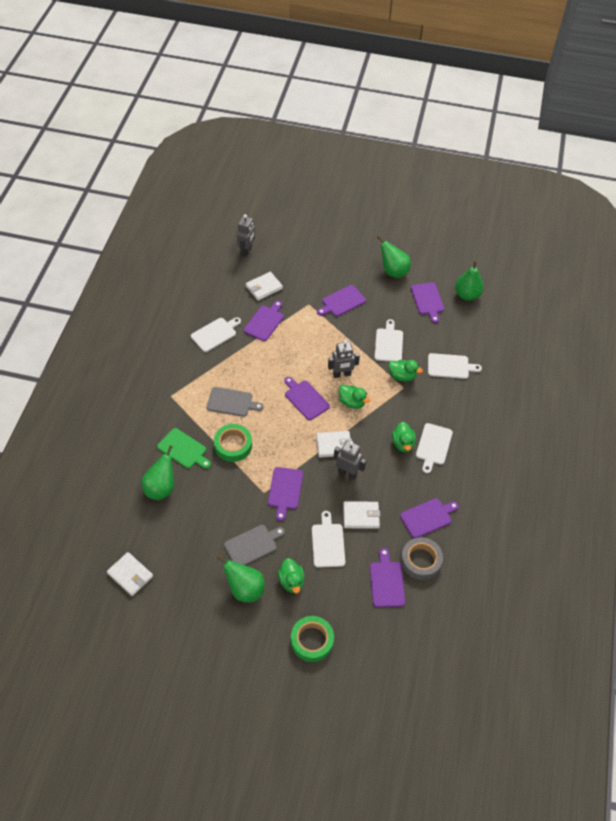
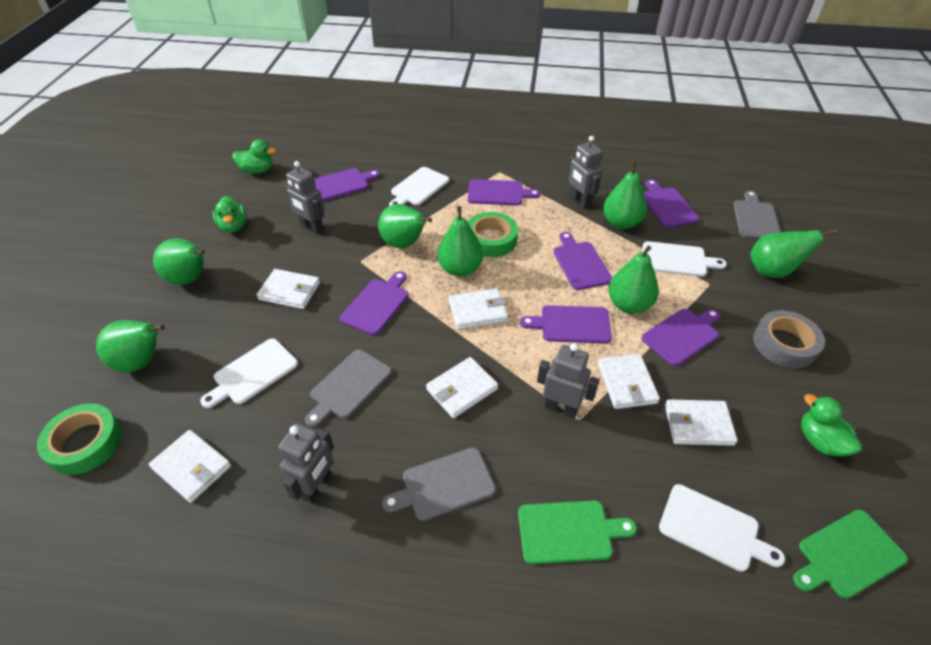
green cutting board: 1 -> 2
green duck: 4 -> 3
green pear: 4 -> 7
grey cutting board: 2 -> 3
grey robot: 3 -> 4
white cutting board: 5 -> 4
white wallet: 4 -> 6

